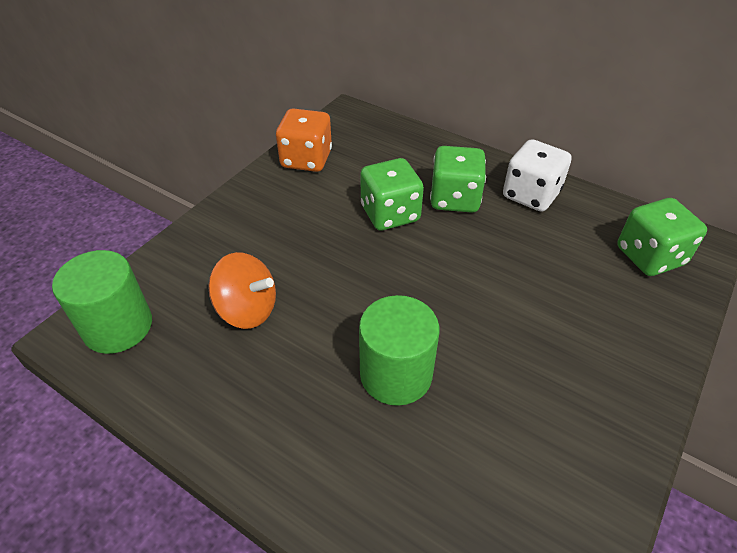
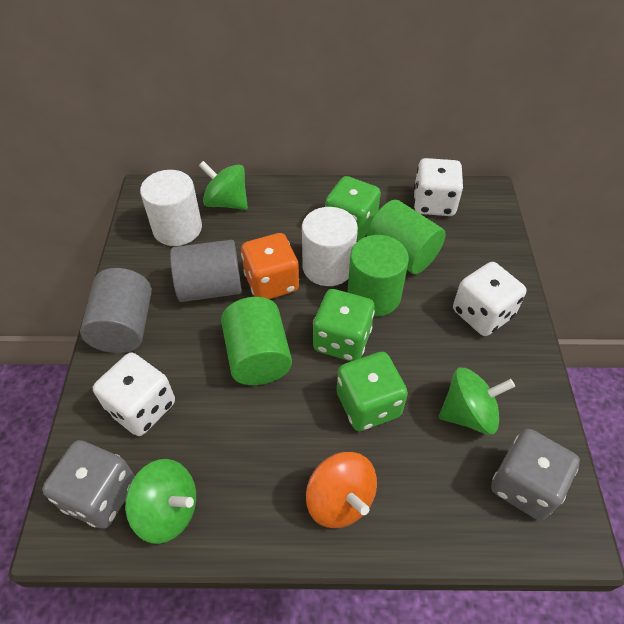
green cylinder: 2 -> 3
green spinning top: 0 -> 3
grey cylinder: 0 -> 2
grey dice: 0 -> 2
white cylinder: 0 -> 2
white dice: 1 -> 3

